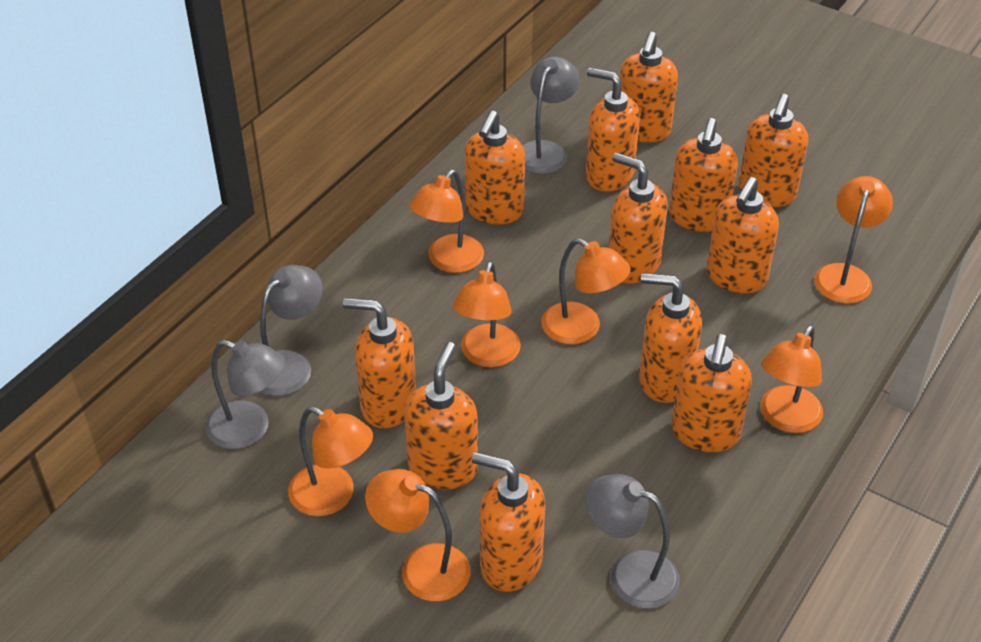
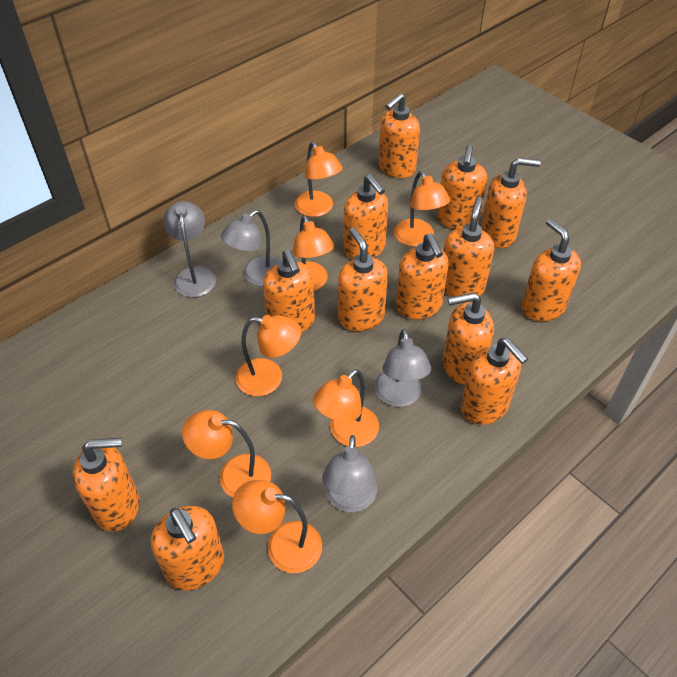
orange soap dispenser: 12 -> 13

